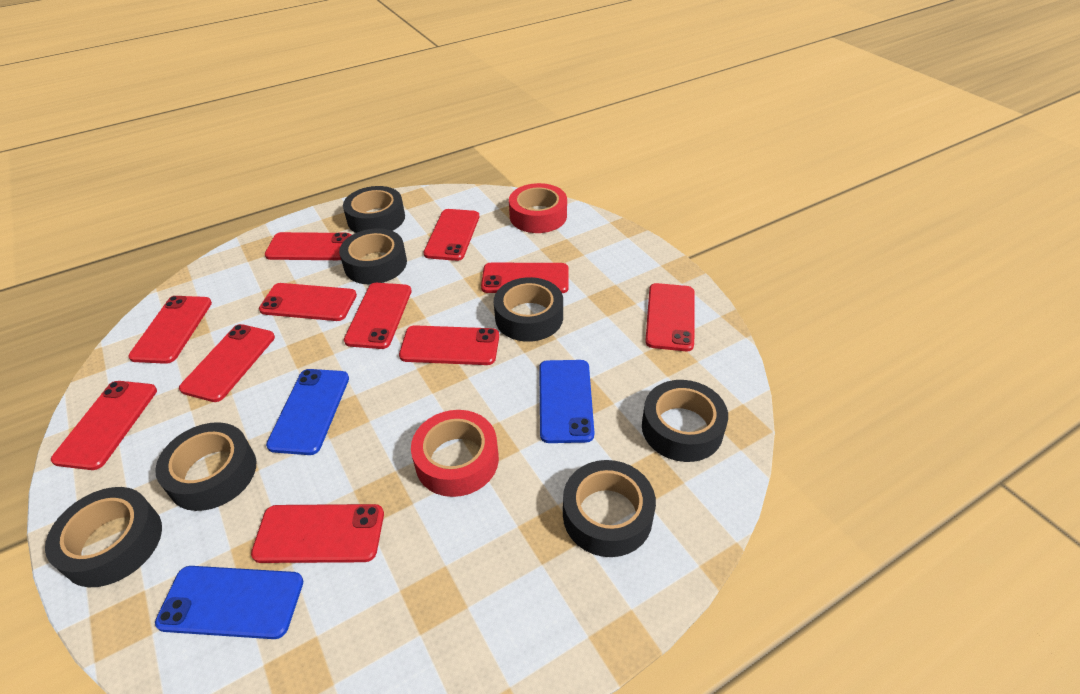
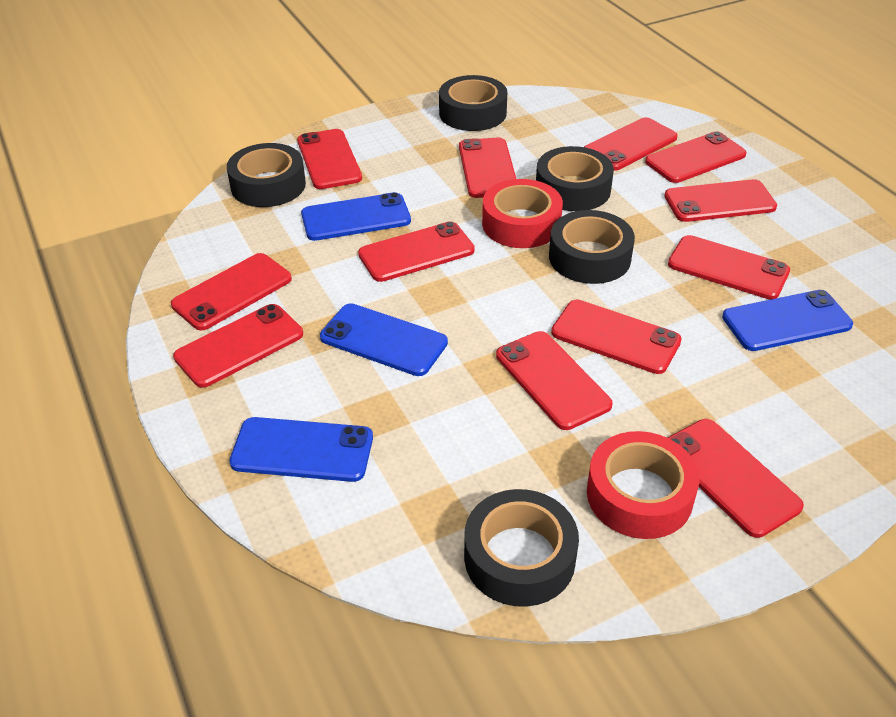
black tape: 7 -> 5
blue phone: 3 -> 4
red phone: 11 -> 12

